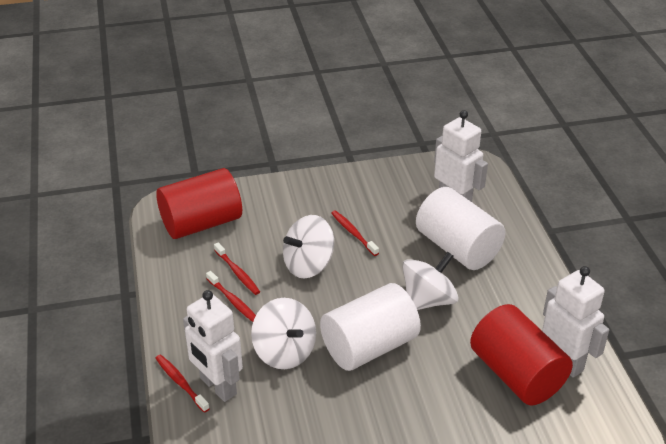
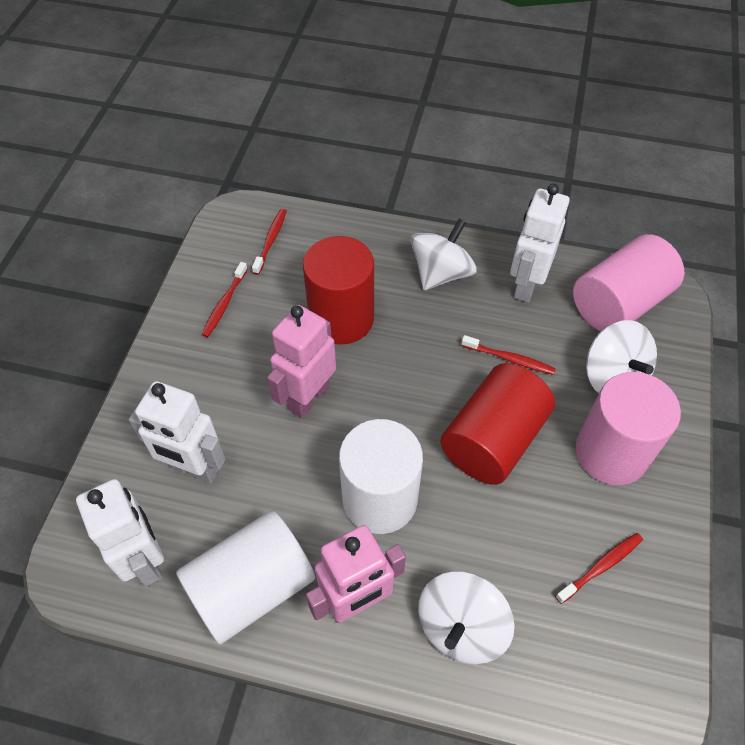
pink cylinder: 0 -> 2
pink robot: 0 -> 2

